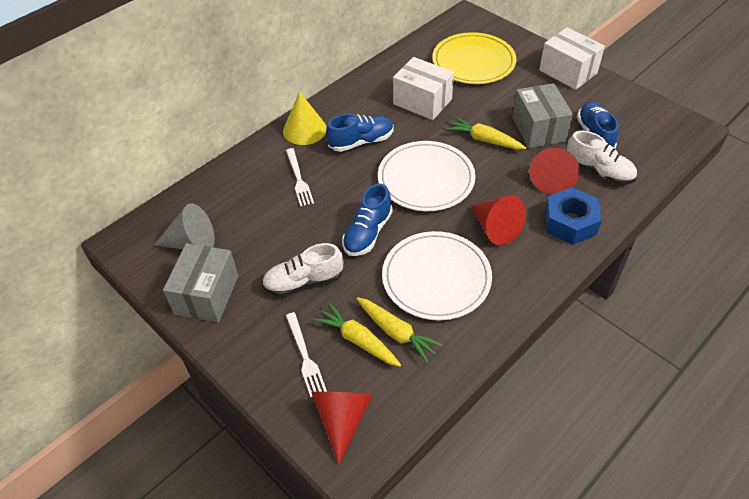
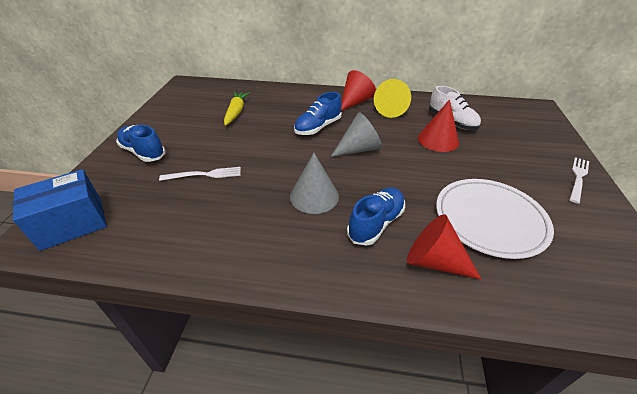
blue box: 0 -> 1
blue nut: 1 -> 0
grey box: 2 -> 0
grey cone: 1 -> 2
white box: 2 -> 0
white plate: 2 -> 1
white shoe: 2 -> 1
yellow carrot: 3 -> 1
yellow plate: 1 -> 0

